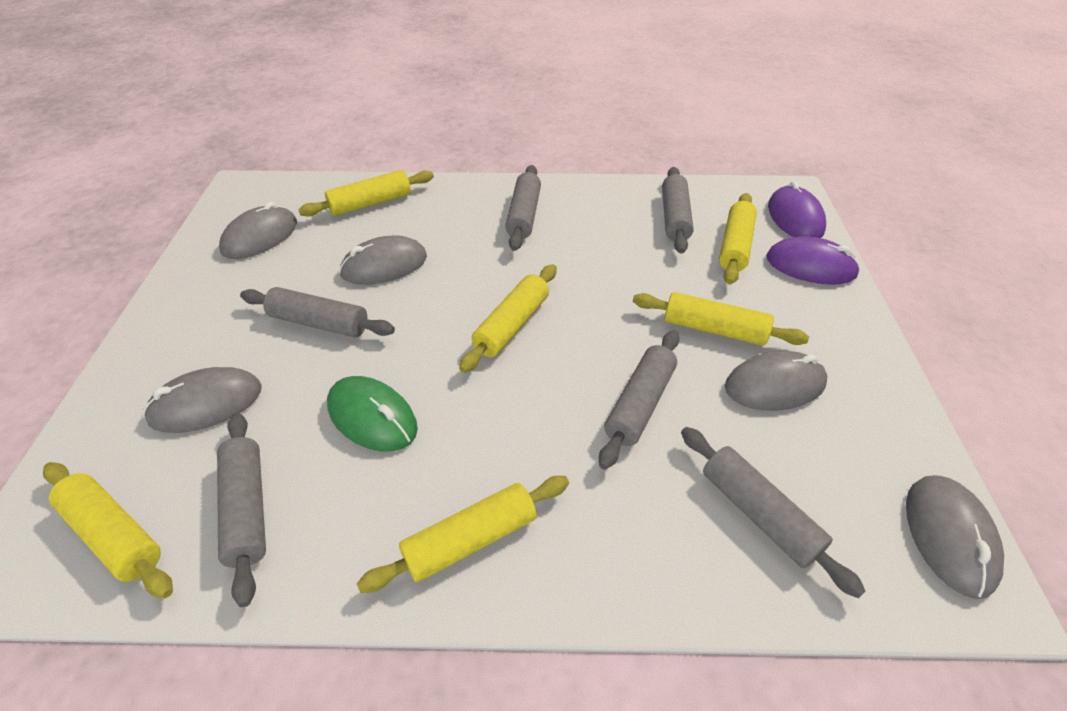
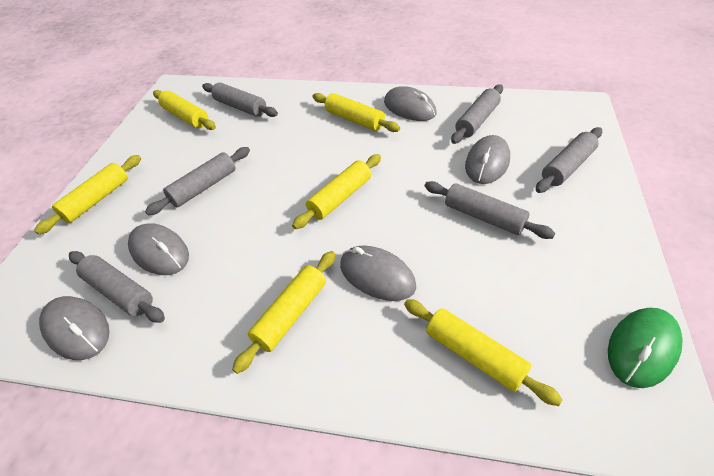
purple mouse: 2 -> 0

